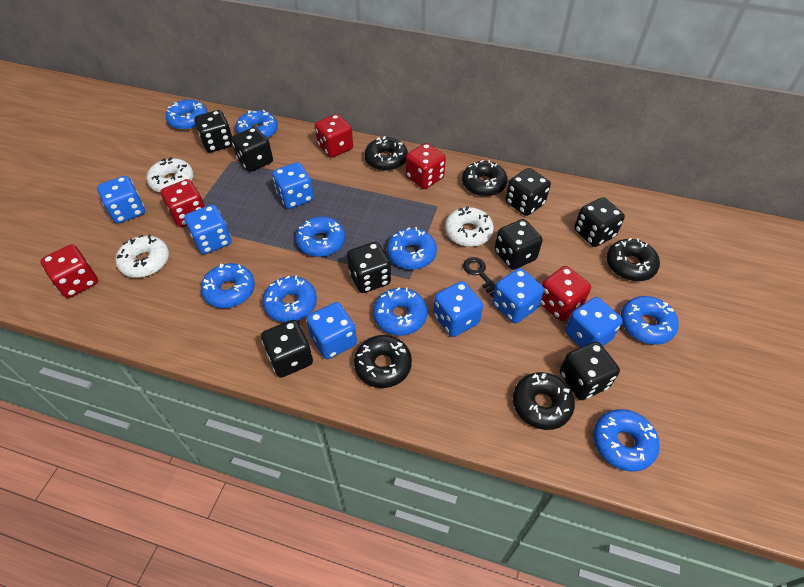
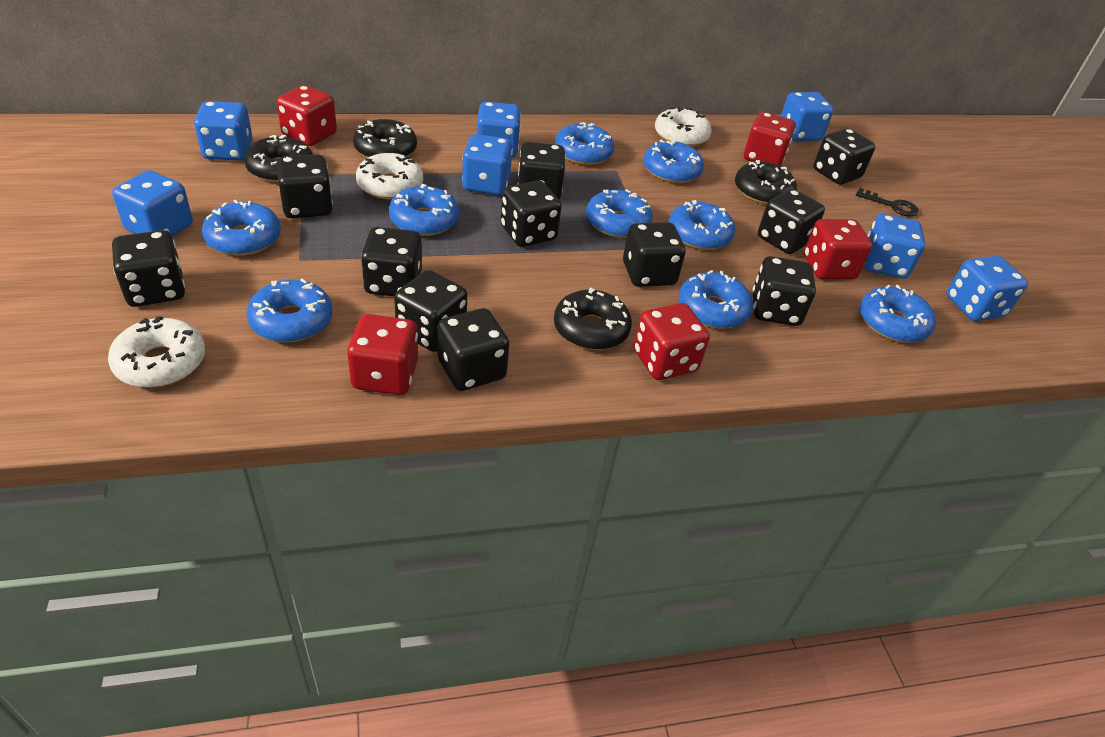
black dice: 8 -> 11
black donut: 5 -> 4

